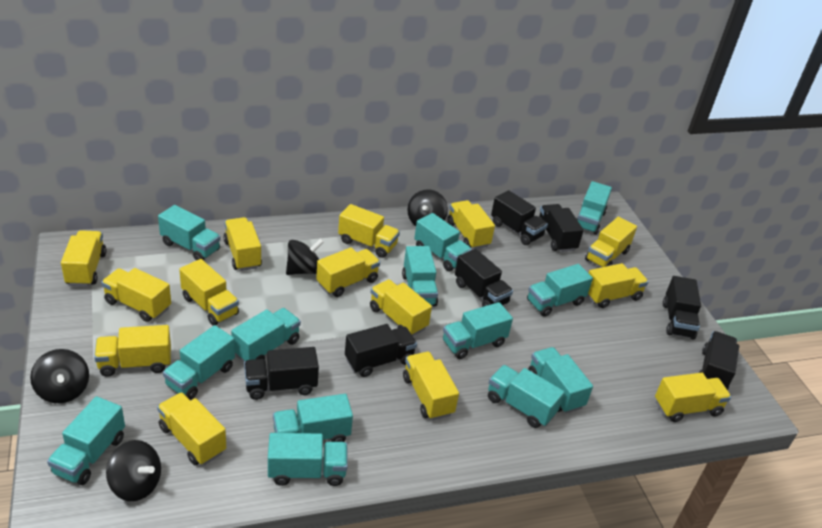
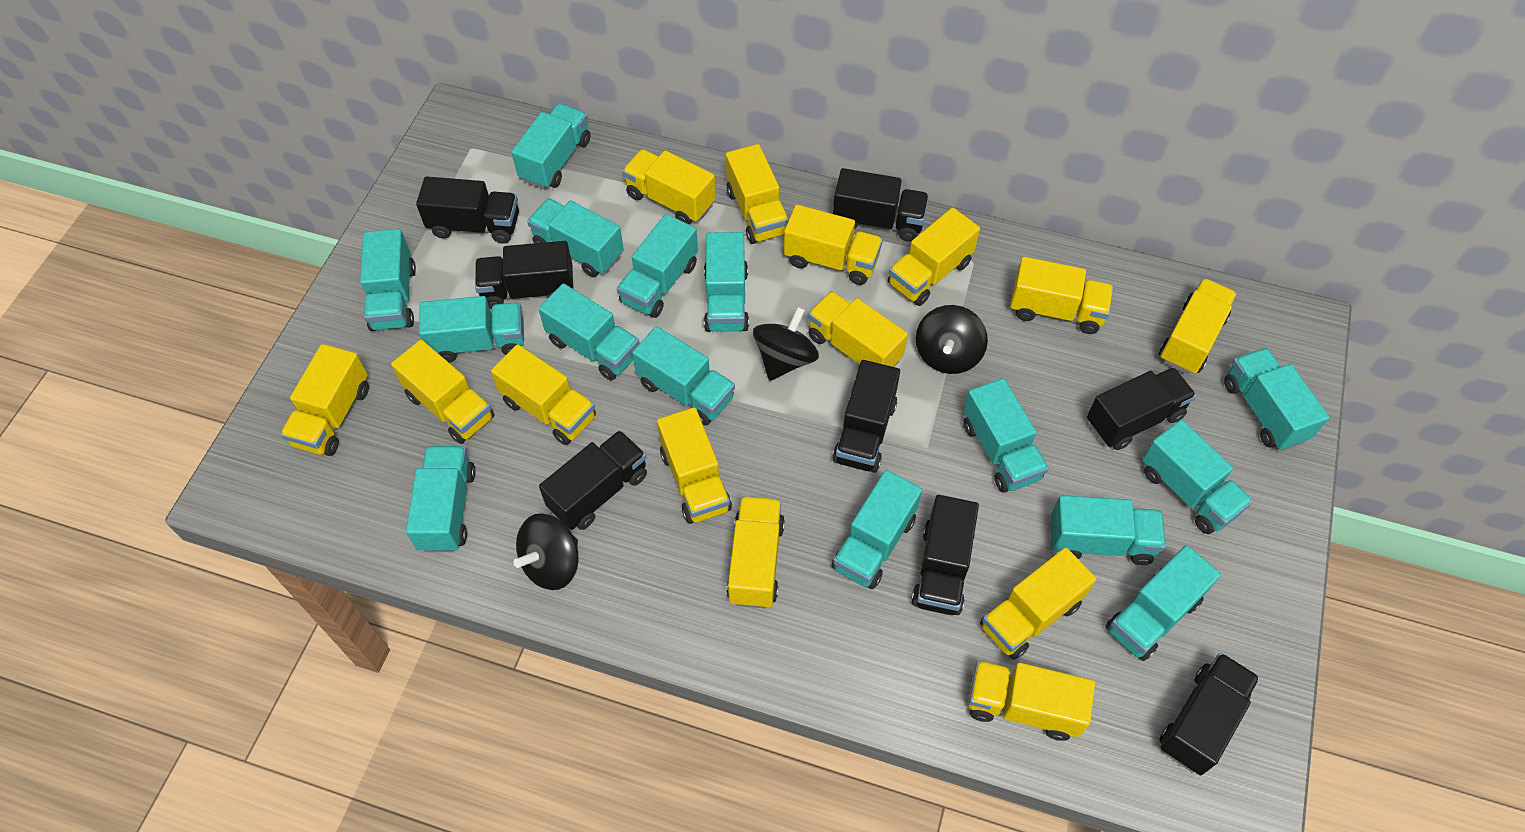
black spinning top: 4 -> 3
black truck: 7 -> 8
turquoise truck: 13 -> 15

